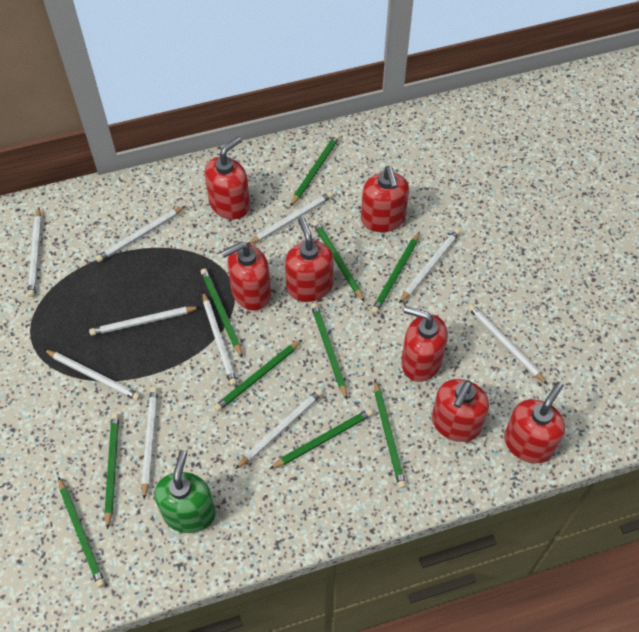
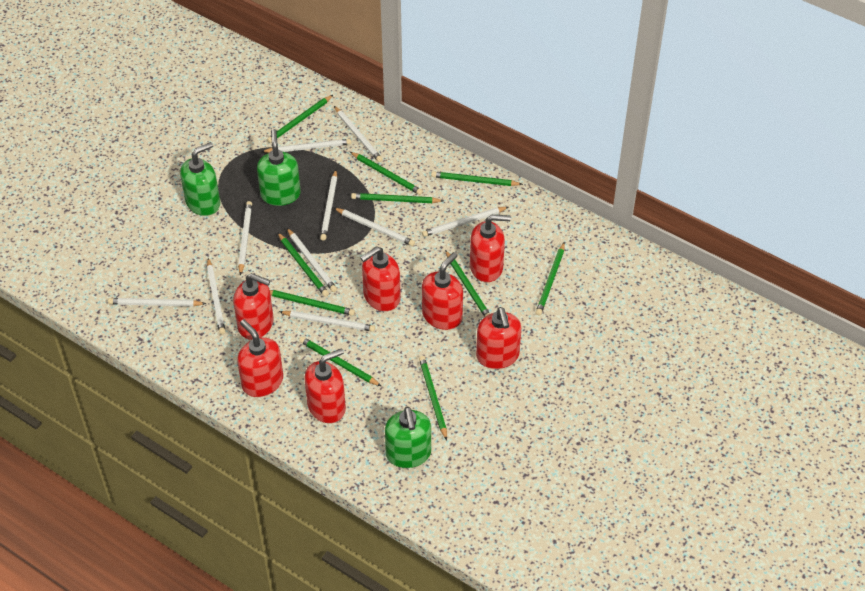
green soap dispenser: 1 -> 3

